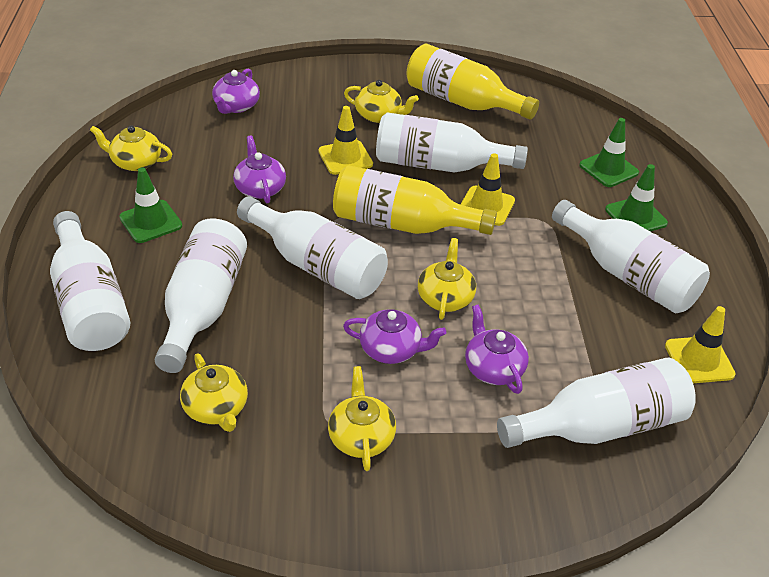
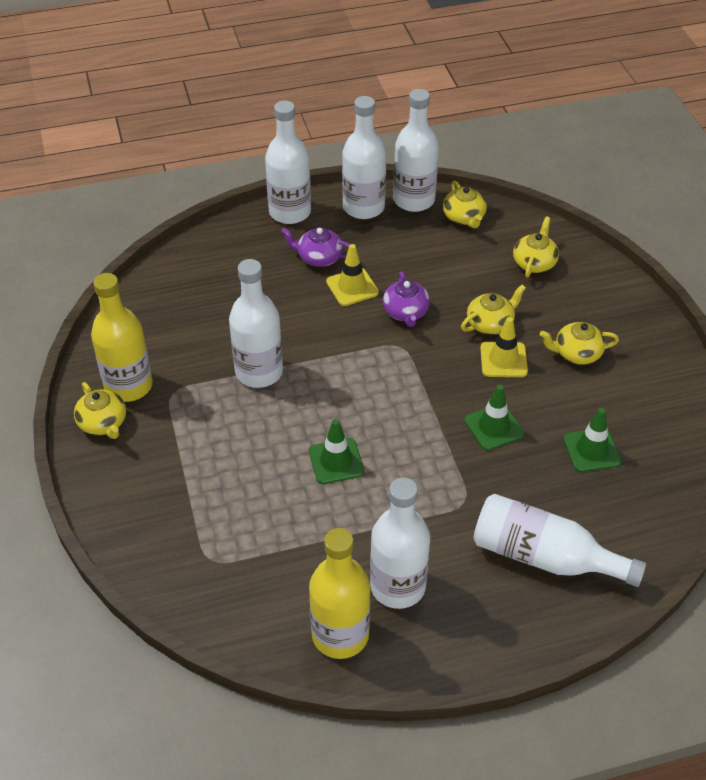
purple teapot: 4 -> 2
yellow traffic cone: 3 -> 2

